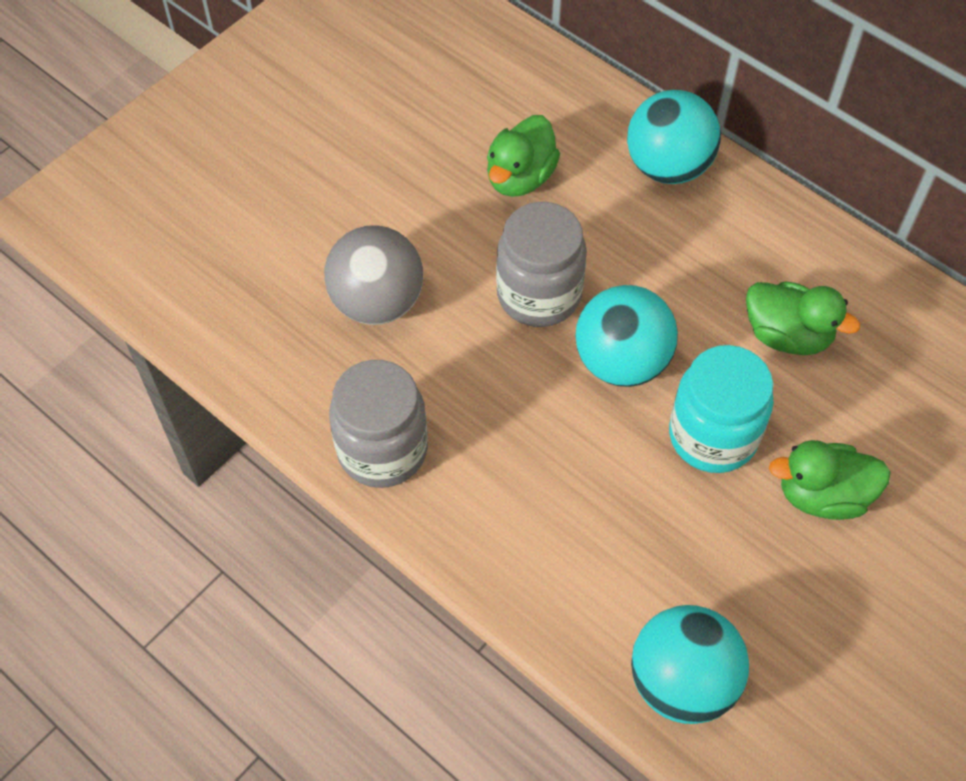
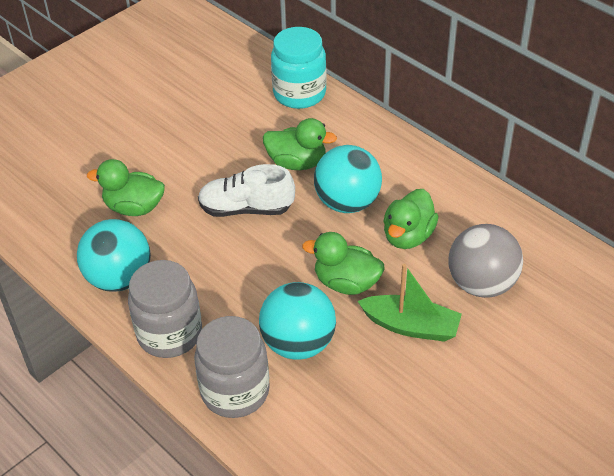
green boat: 0 -> 1
green duck: 3 -> 4
white shoe: 0 -> 1

